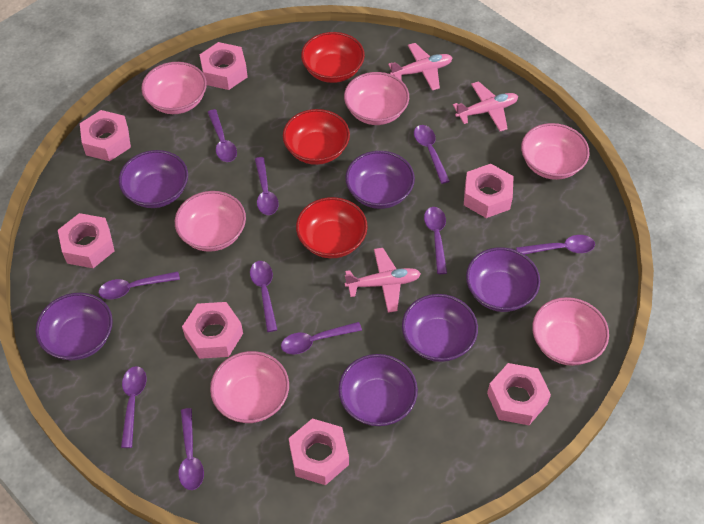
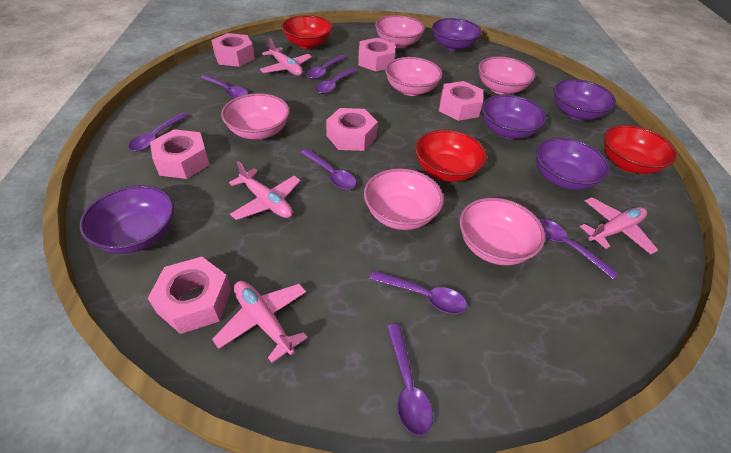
pink nut: 7 -> 6
pink plane: 3 -> 4
purple bowl: 6 -> 5
purple spoon: 10 -> 8

